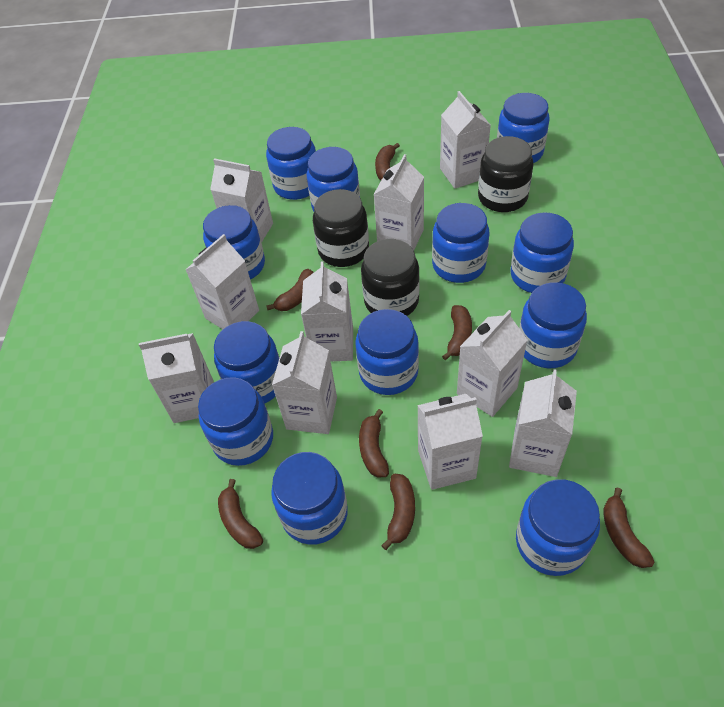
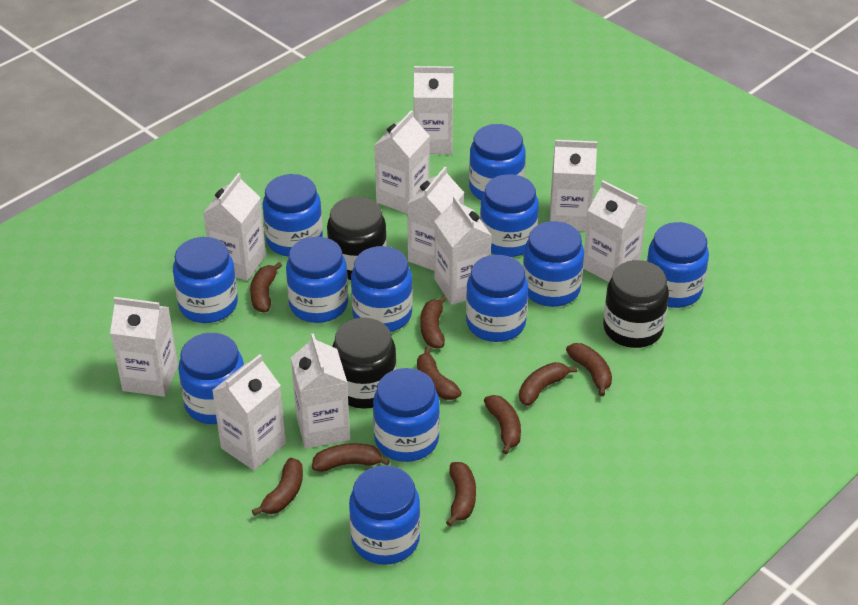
brown banana: 7 -> 9

